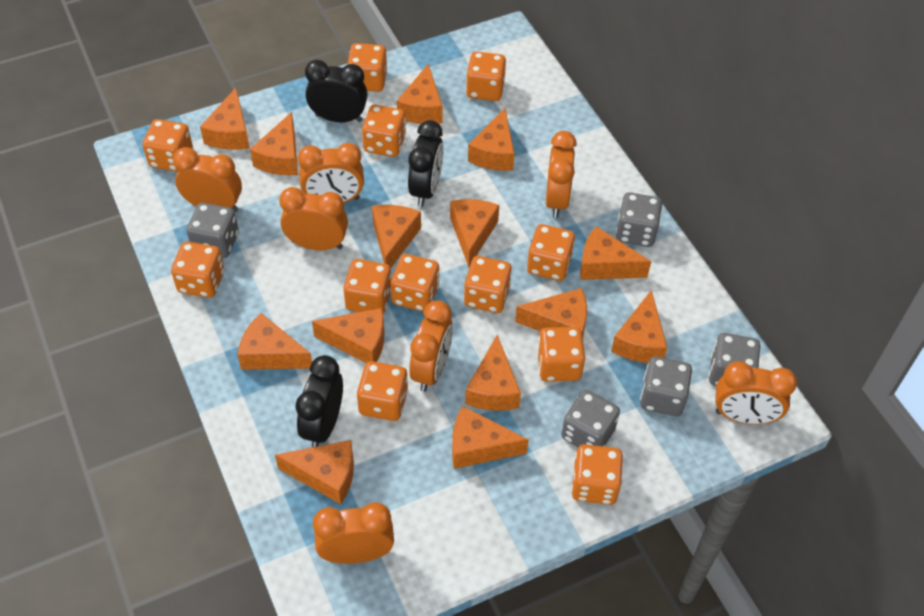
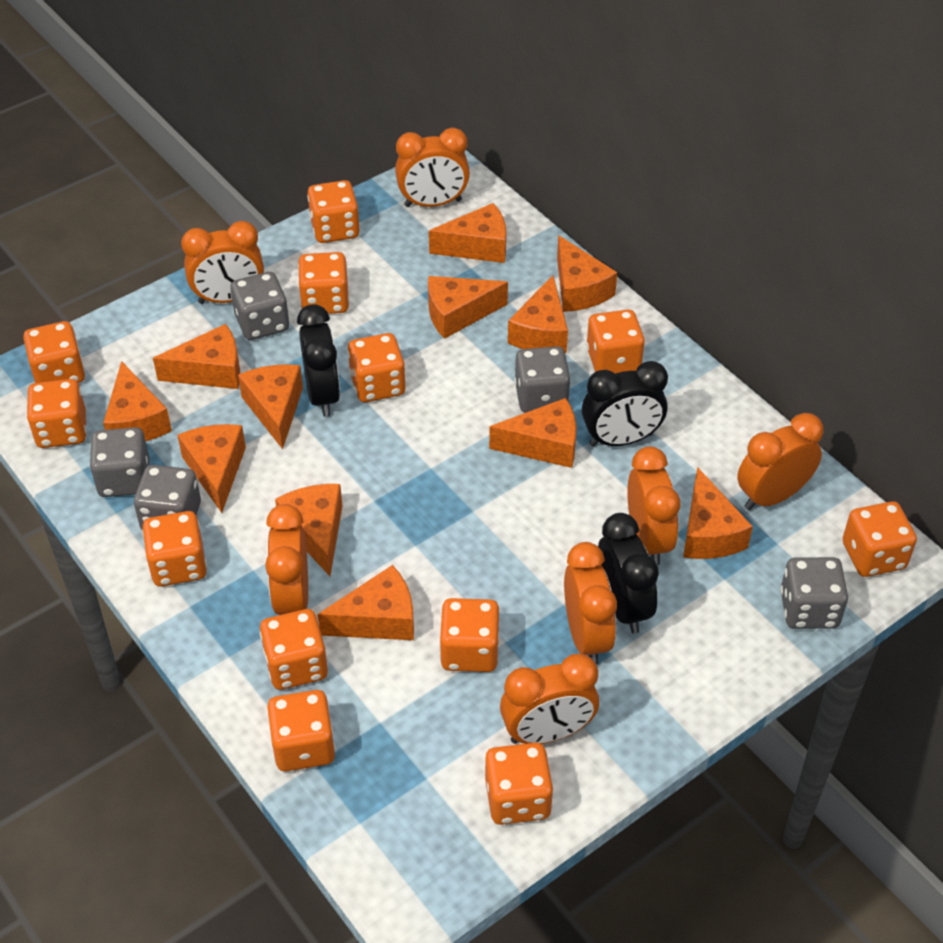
orange cheese: 14 -> 12

